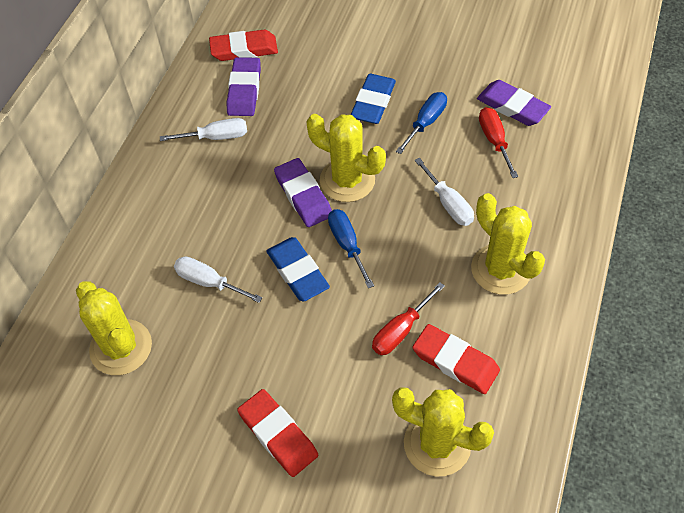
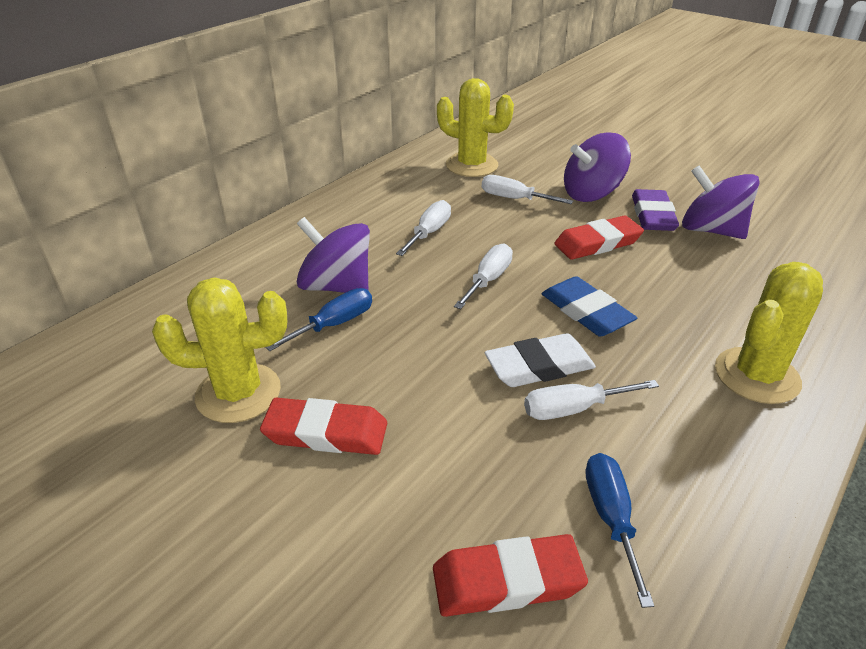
blue eraser: 2 -> 1
purple eraser: 3 -> 1
purple spinning top: 0 -> 3
red screwdriver: 2 -> 0
white eraser: 0 -> 1
white screwdriver: 3 -> 4
yellow cactus: 4 -> 3

